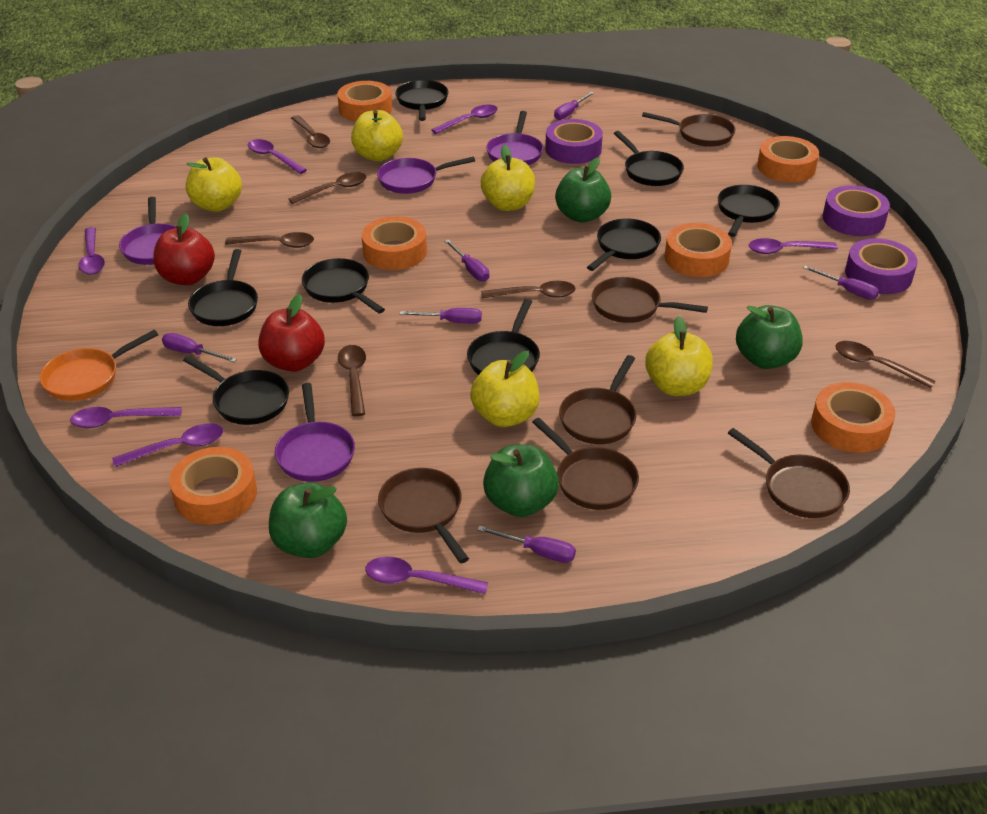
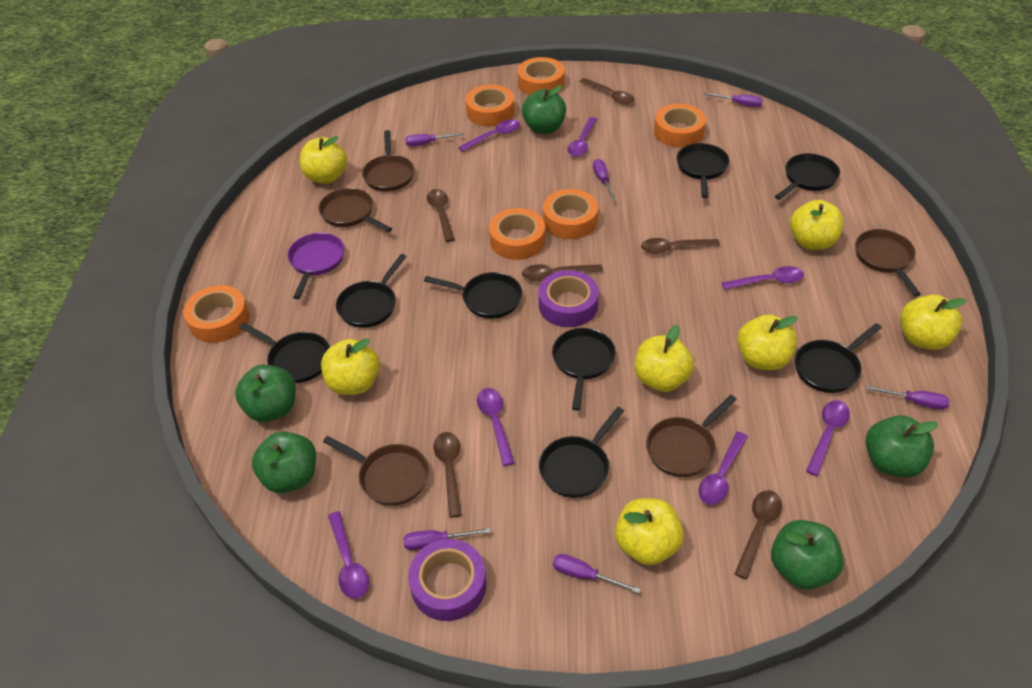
brown pan: 6 -> 5
green apple: 4 -> 5
orange pan: 1 -> 0
purple pan: 4 -> 1
purple tape: 3 -> 2
red apple: 2 -> 0
yellow apple: 5 -> 7

